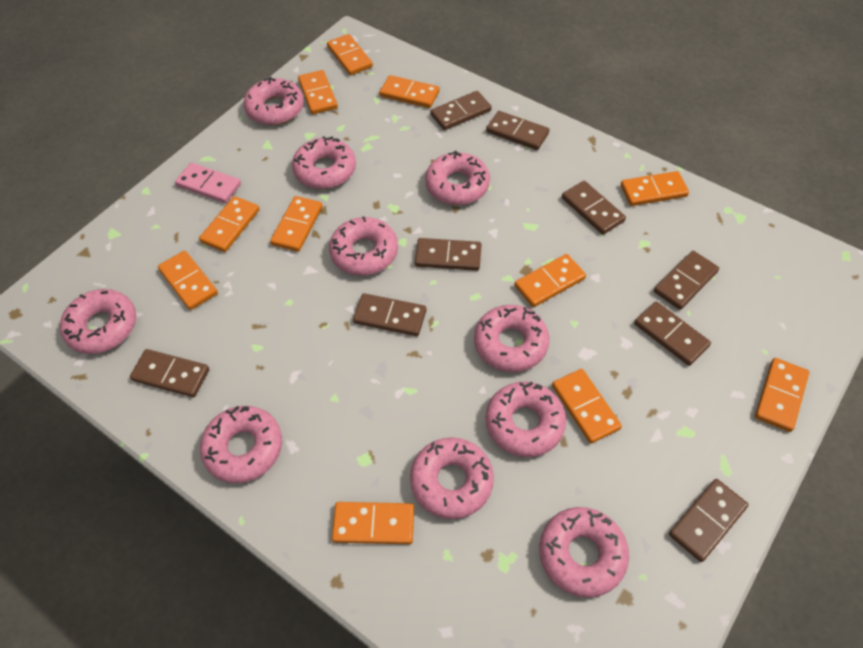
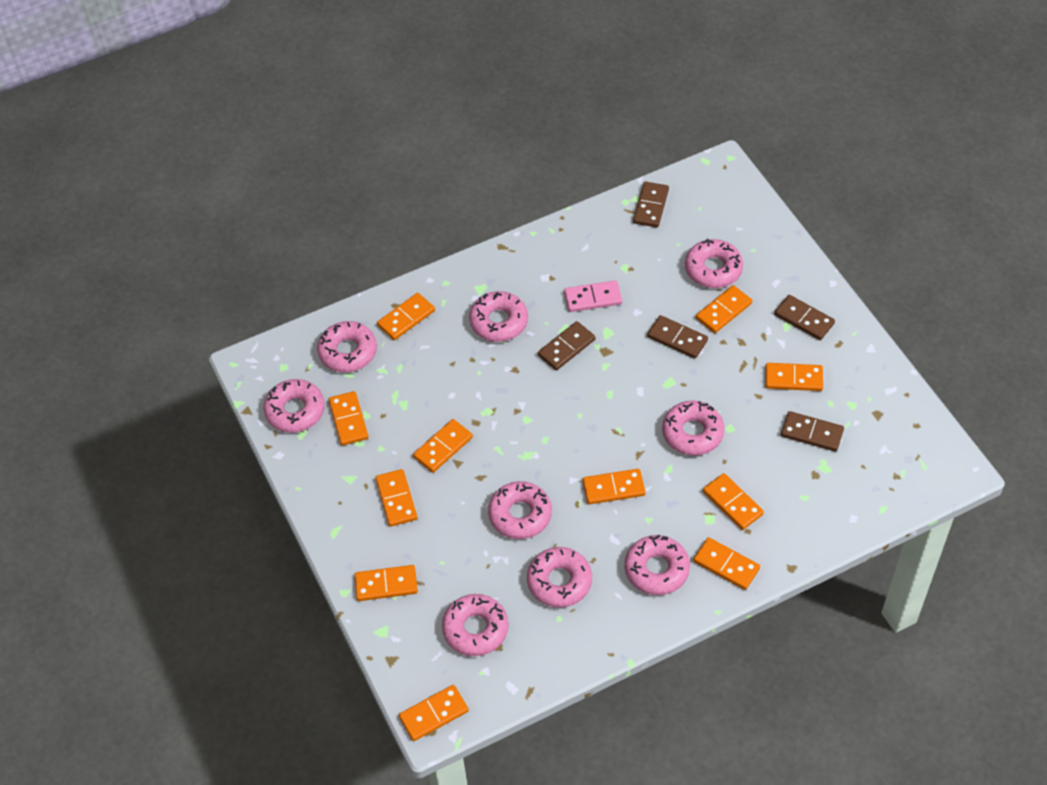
brown domino: 9 -> 5
pink donut: 10 -> 9

